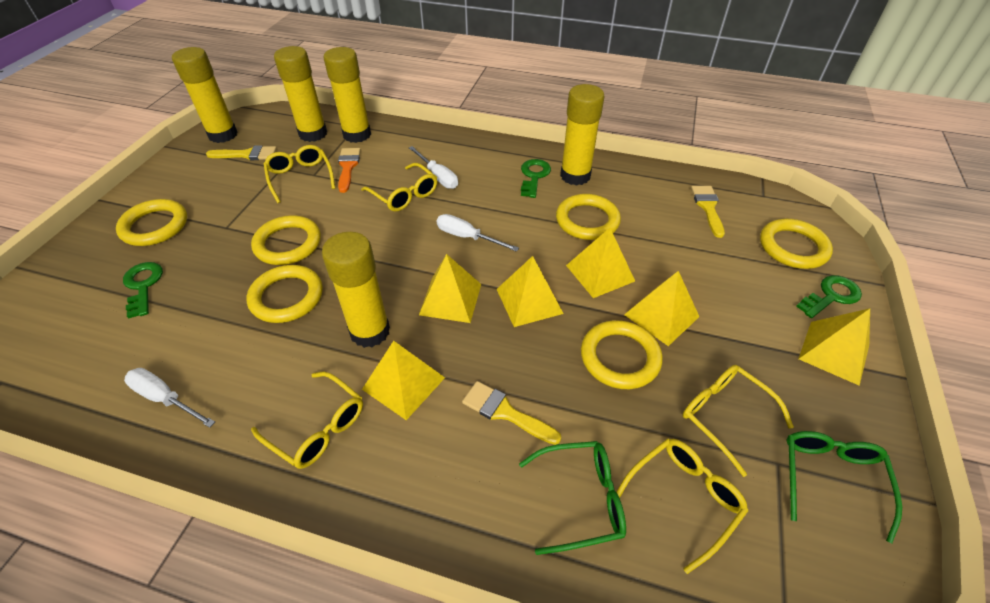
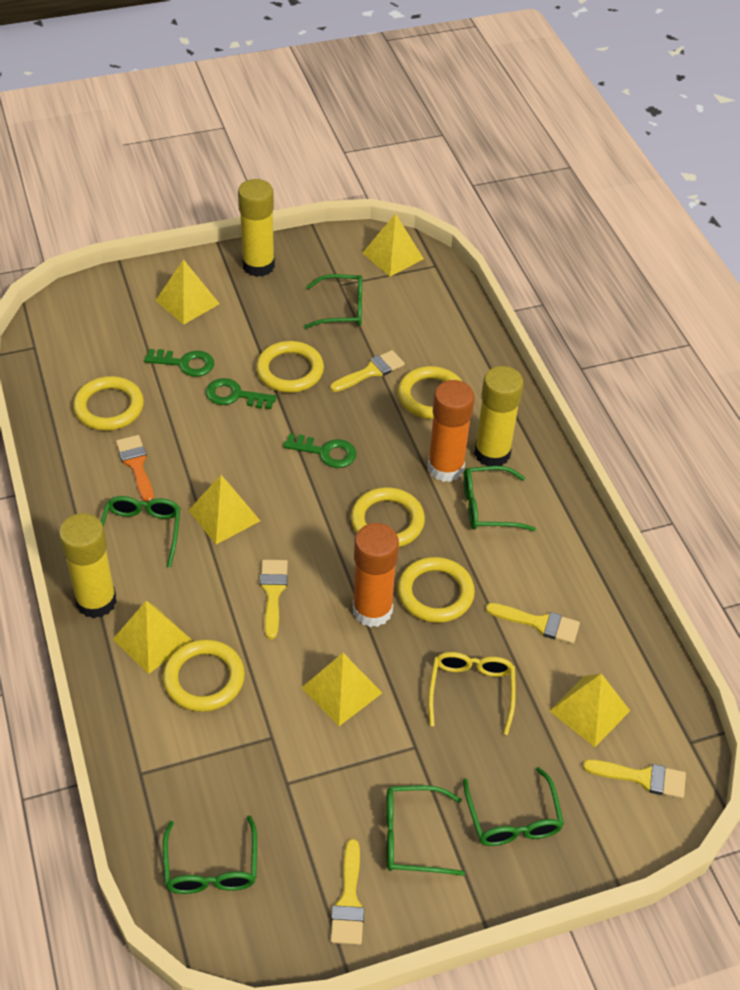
green glasses: 2 -> 6
orange glue stick: 0 -> 2
white screwdriver: 3 -> 0
yellow brush: 3 -> 5
yellow glasses: 5 -> 1
yellow glue stick: 5 -> 3

